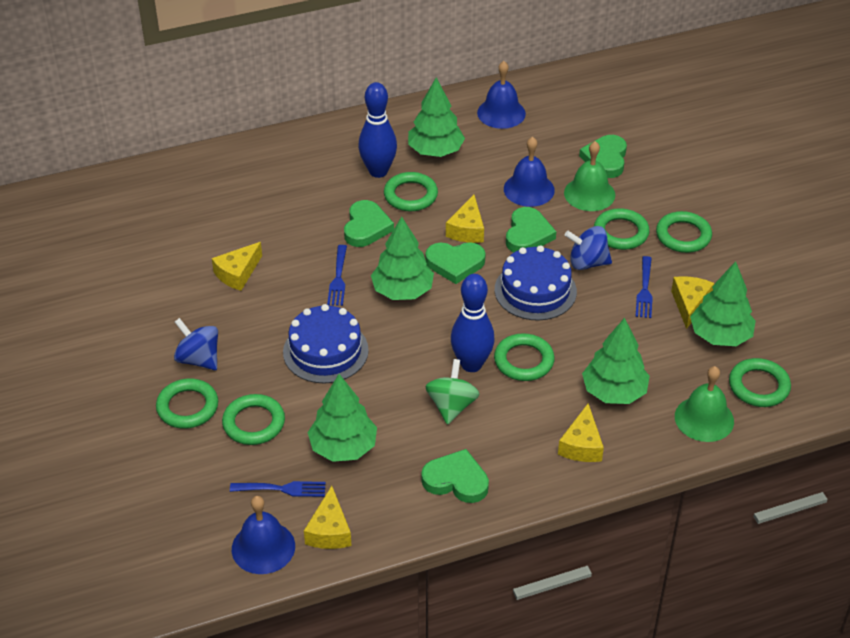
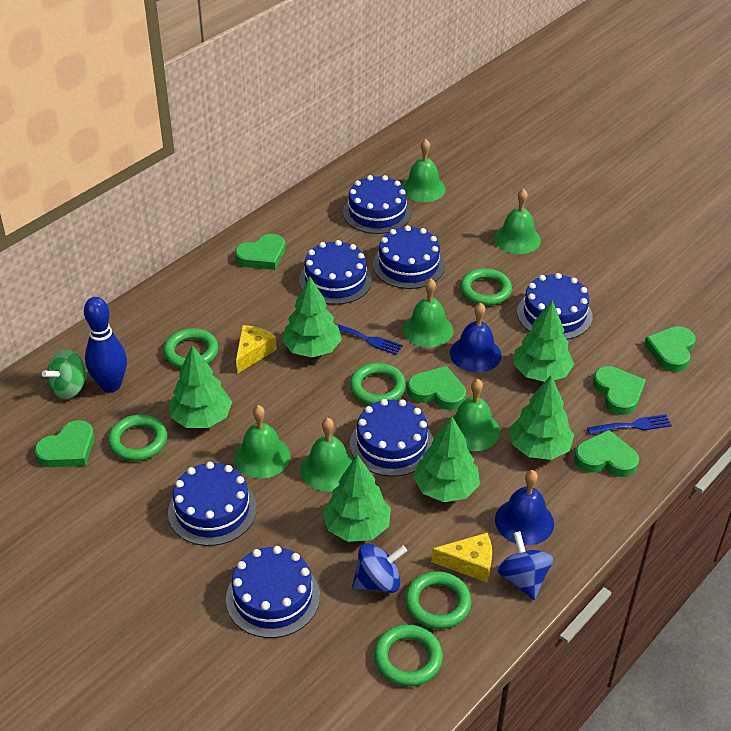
blue bell: 3 -> 2
blue bowling pin: 2 -> 1
blue cake: 2 -> 7
blue fork: 3 -> 2
green bell: 2 -> 6
green heart: 5 -> 6
green ring: 7 -> 6
green tree: 5 -> 6
yellow cheese: 5 -> 2

